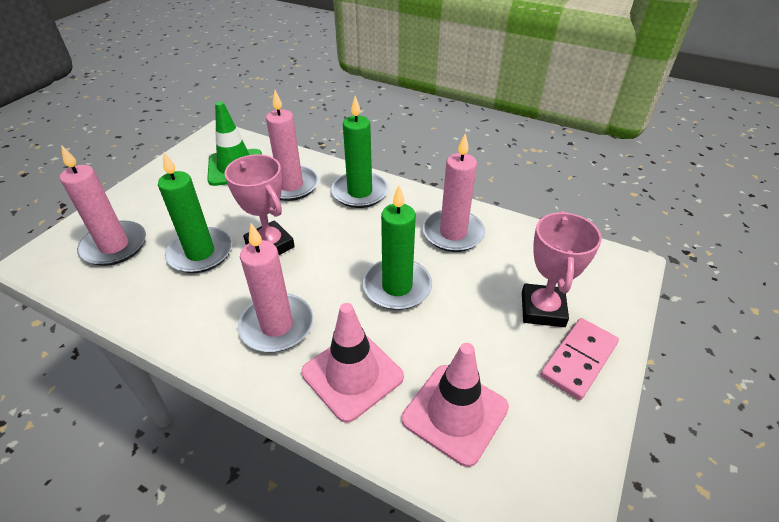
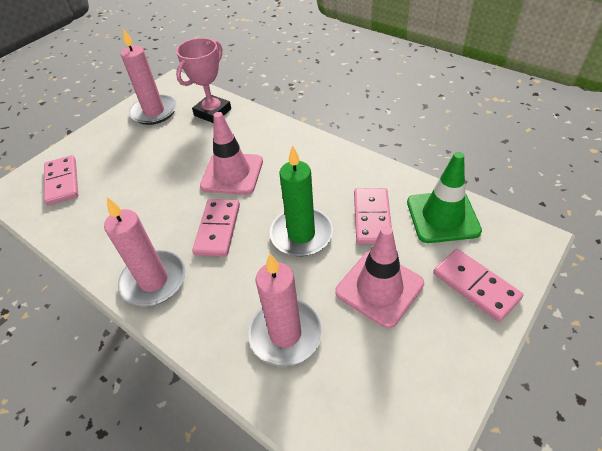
green candle: 3 -> 1
pink candle: 4 -> 3
pink domino: 1 -> 4
pink trophy: 2 -> 1

